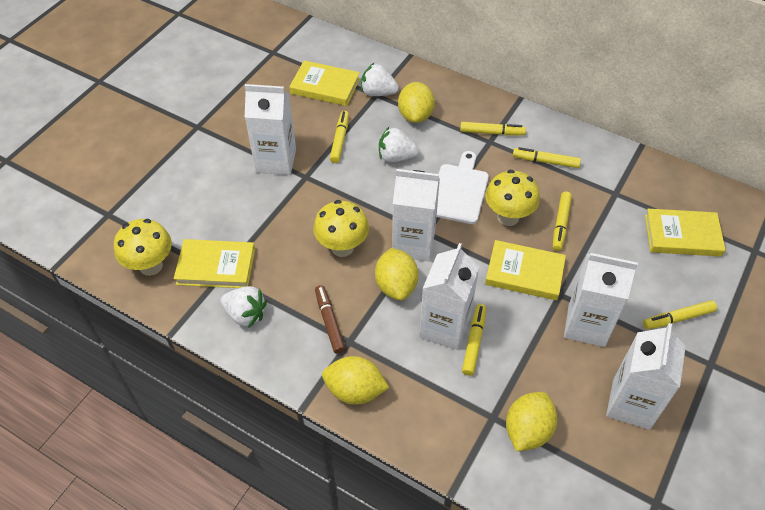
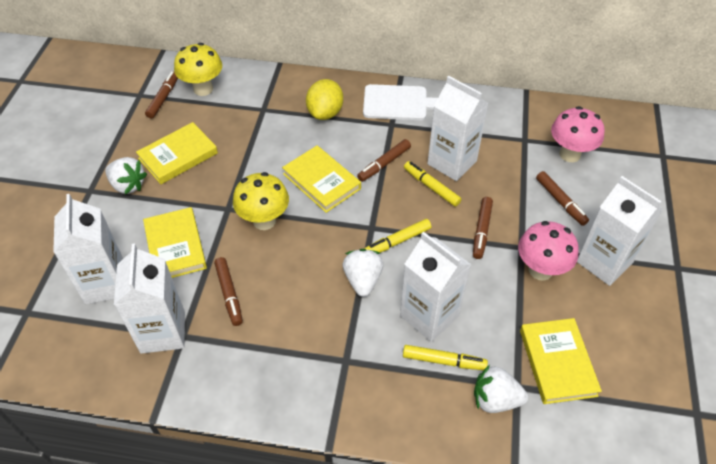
brown marker: 1 -> 5
pink mushroom: 0 -> 2
yellow lemon: 4 -> 1
yellow marker: 6 -> 3
yellow mushroom: 3 -> 2

